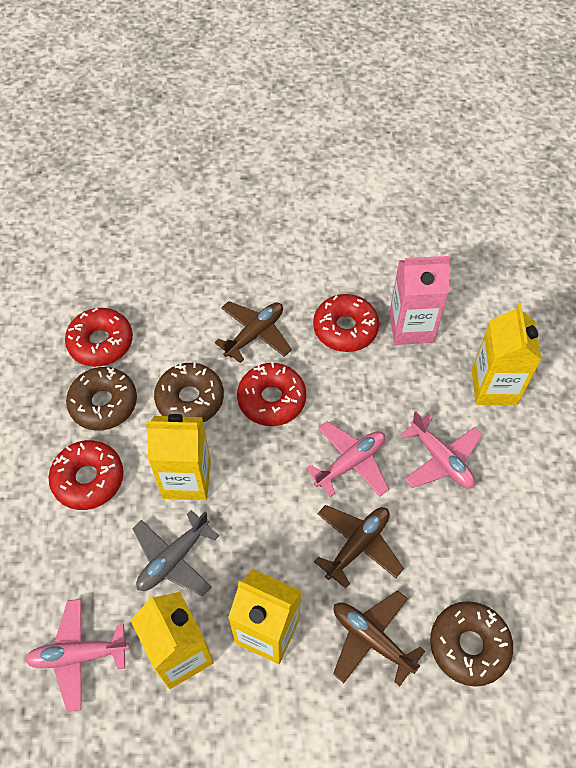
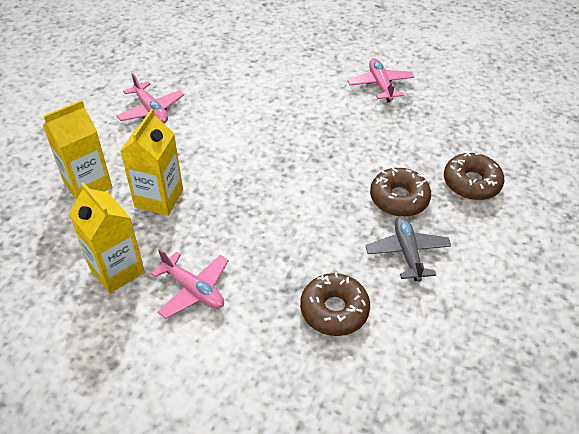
brown plane: 3 -> 0
pink carton: 1 -> 0
red donut: 4 -> 0
yellow carton: 4 -> 3

